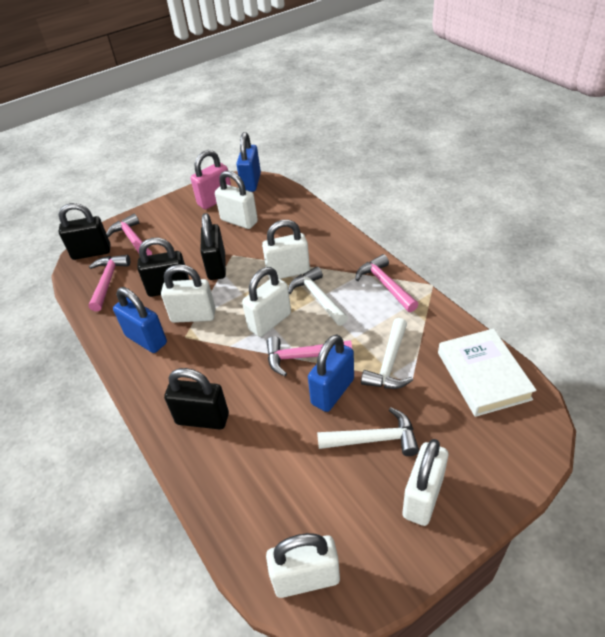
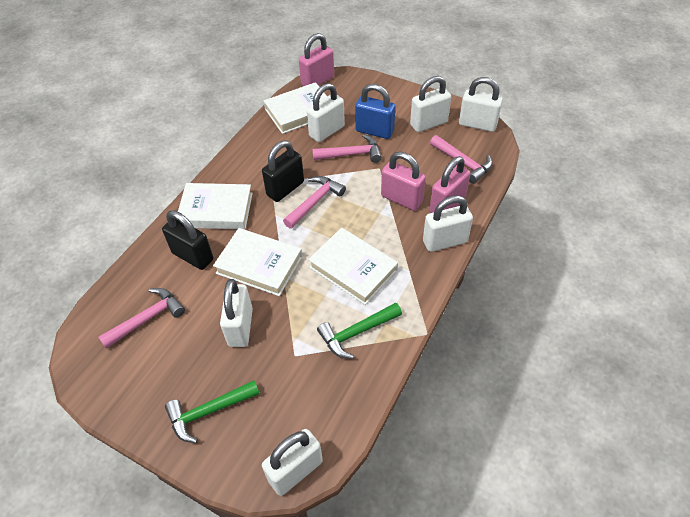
black padlock: 4 -> 2
blue padlock: 3 -> 1
green hammer: 0 -> 2
pink padlock: 1 -> 3
white book: 1 -> 4
white hammer: 3 -> 0

